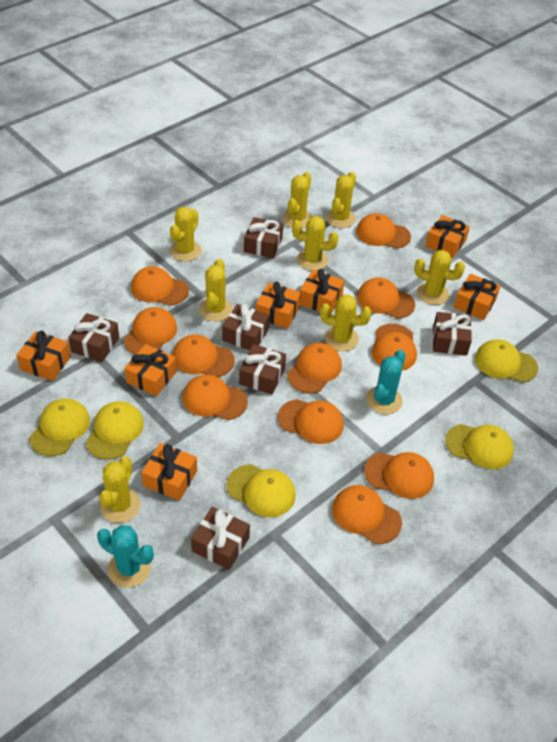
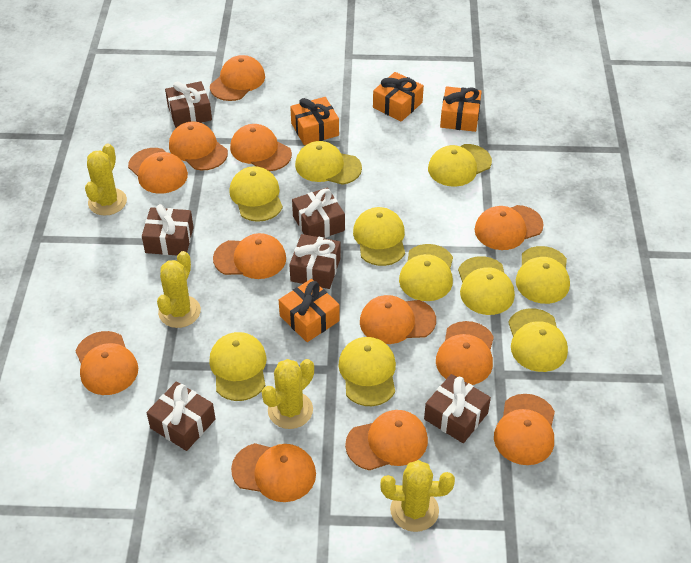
orange cap: 11 -> 12
orange gift: 7 -> 4
turquoise cactus: 2 -> 0
yellow cactus: 8 -> 4
yellow cap: 5 -> 10

